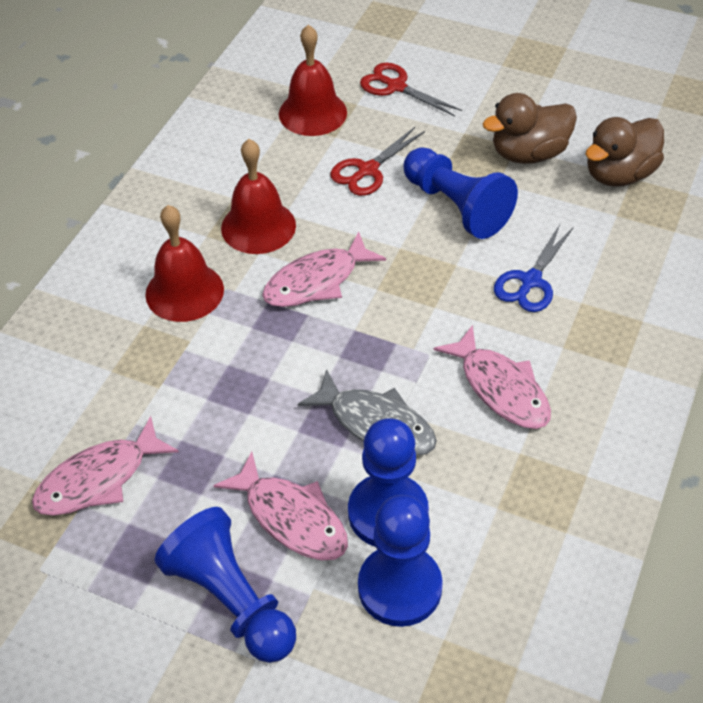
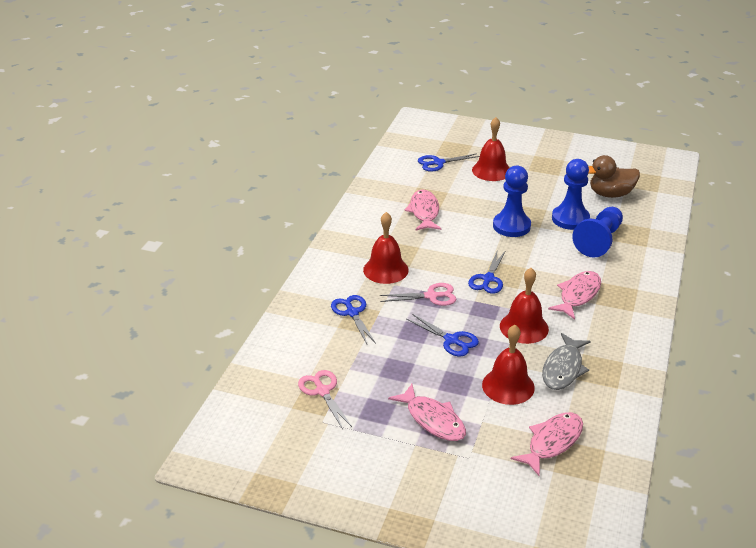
blue pawn: 4 -> 3
blue scissors: 1 -> 4
brown duck: 2 -> 1
pink scissors: 0 -> 2
red bell: 3 -> 4
red scissors: 2 -> 0

